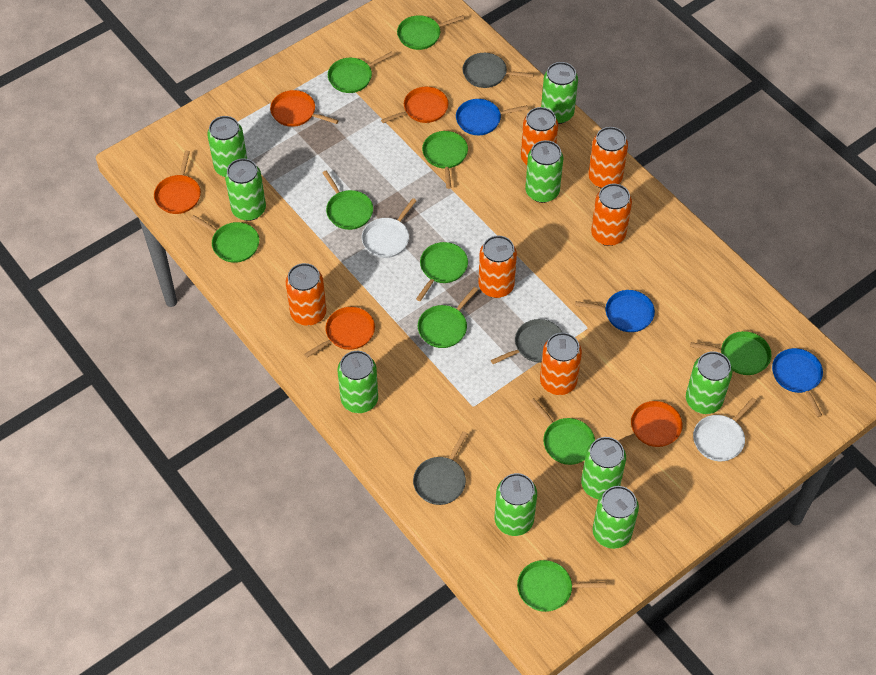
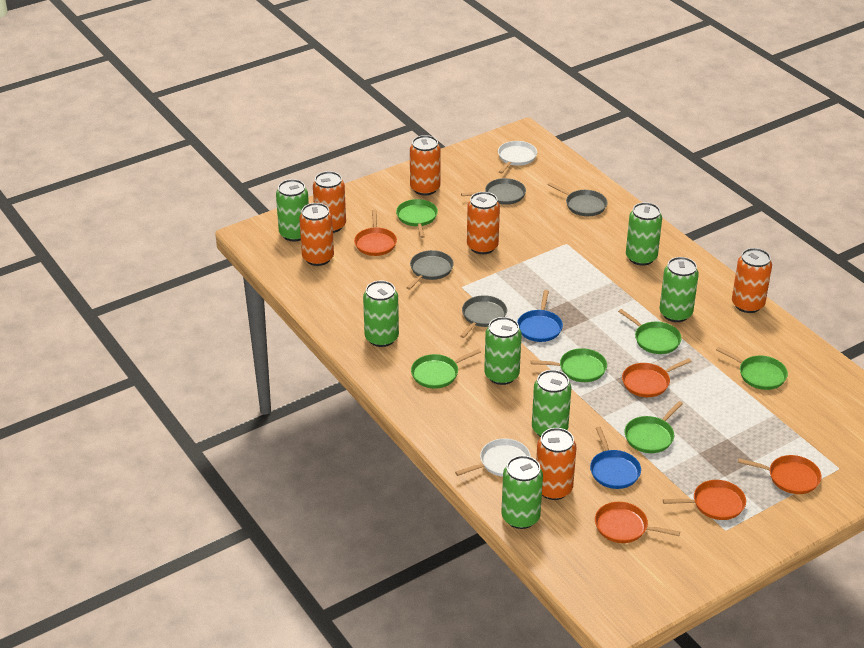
blue pan: 3 -> 2
green can: 9 -> 7
green pan: 10 -> 6
grey pan: 3 -> 4

